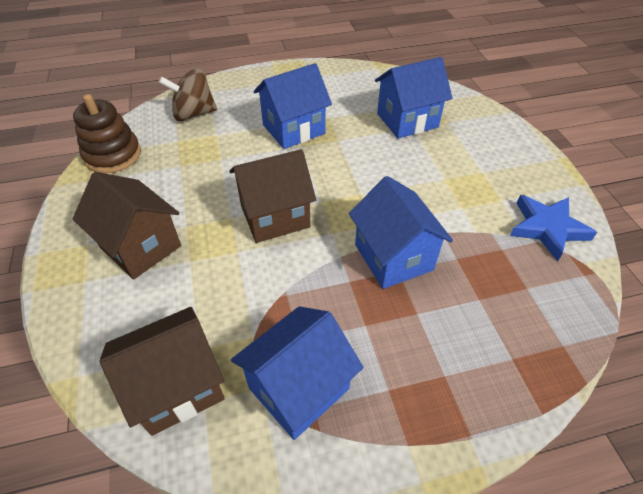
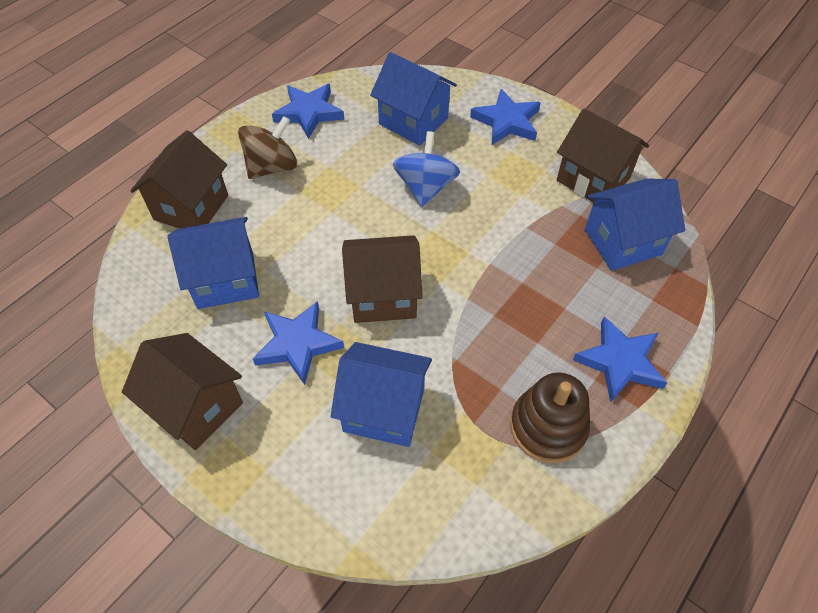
blue spinning top: 0 -> 1
blue star: 1 -> 4
brown house: 3 -> 4

